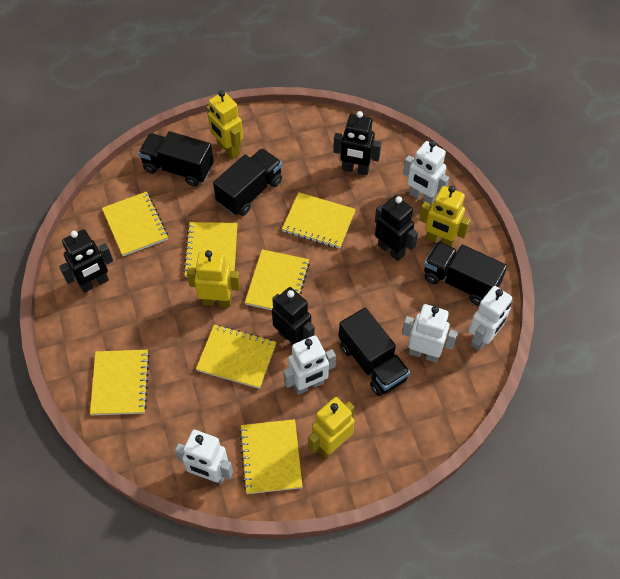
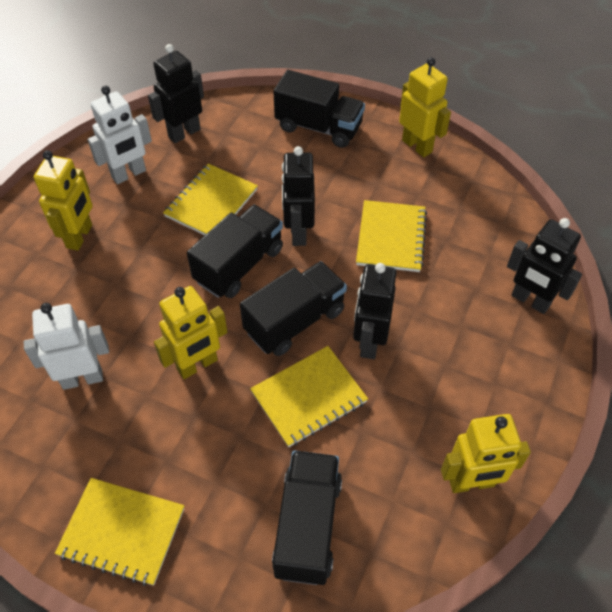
white robot: 5 -> 2
yellow notebook: 7 -> 4

